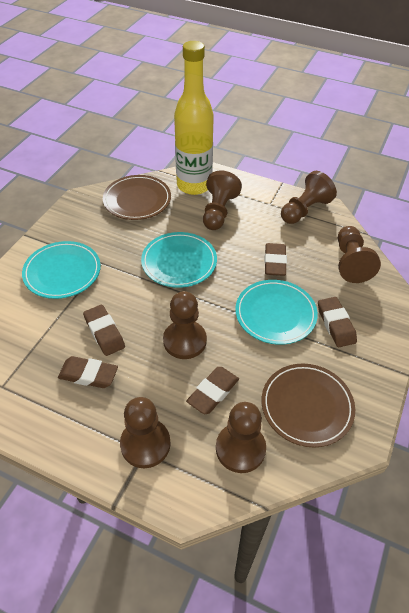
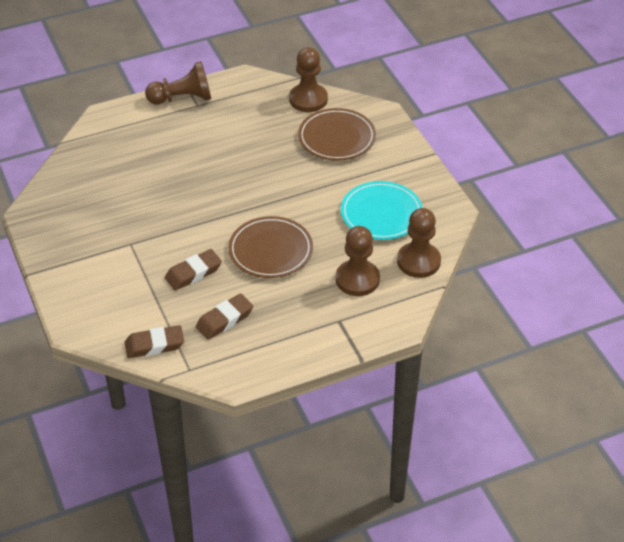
brown eraser: 5 -> 3
brown pawn: 6 -> 4
turquoise plate: 3 -> 1
yellow bottle: 1 -> 0

